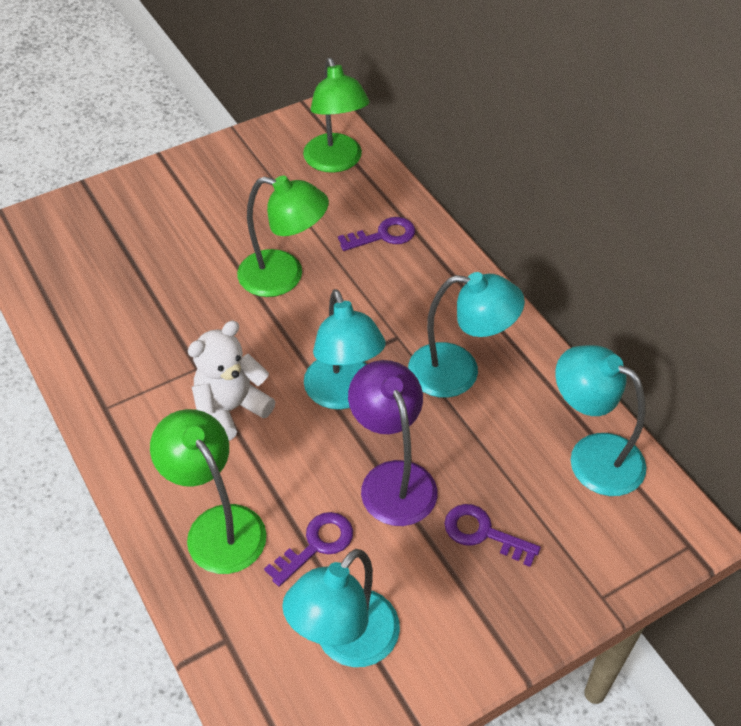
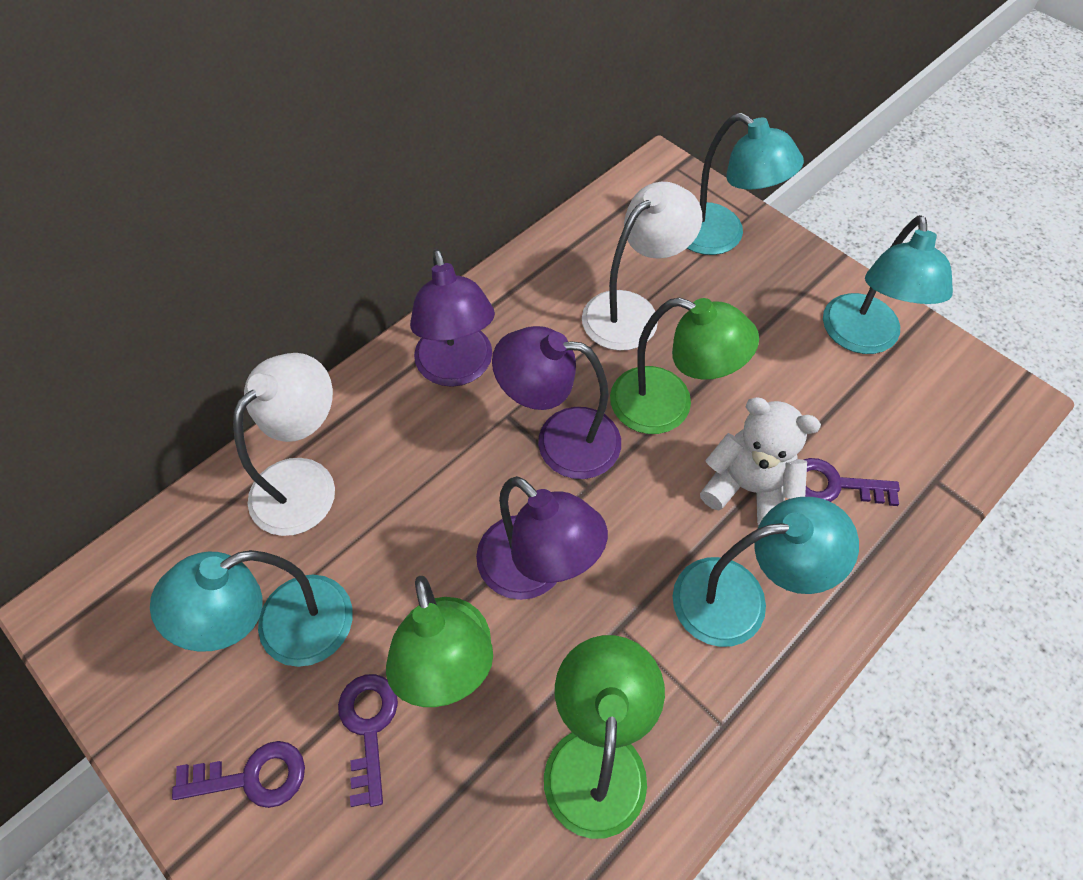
purple lamp: 1 -> 3
white lamp: 0 -> 2

